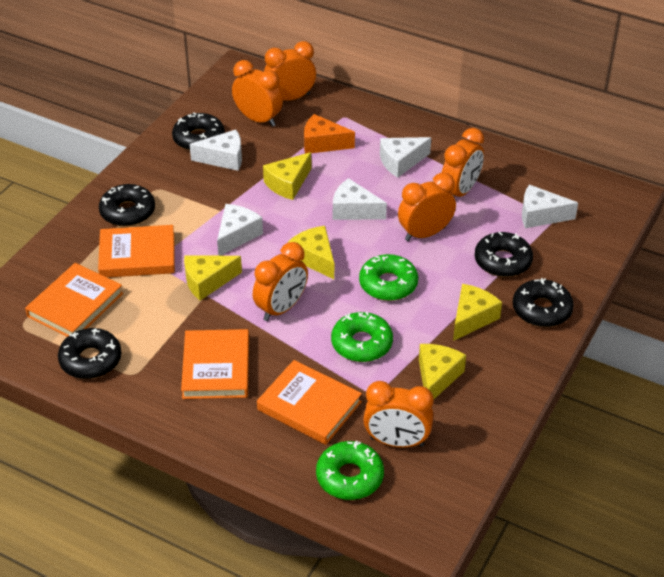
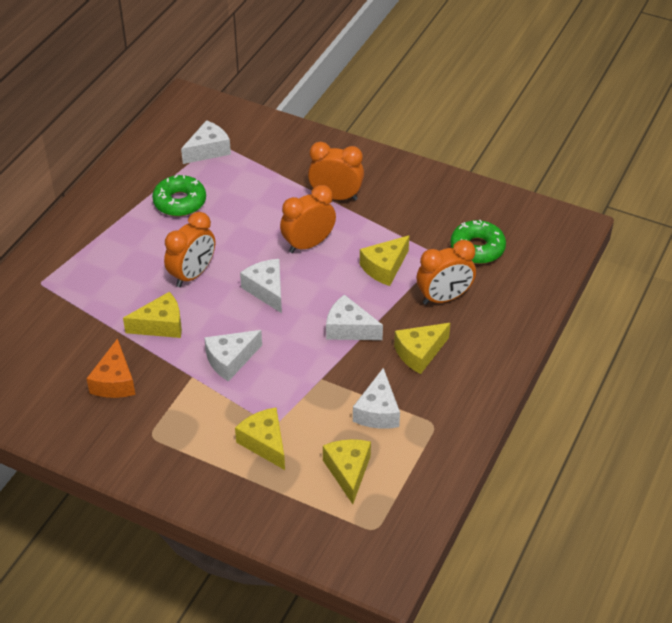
black donut: 5 -> 0
green donut: 3 -> 2
orange book: 4 -> 0
orange clock: 6 -> 4

